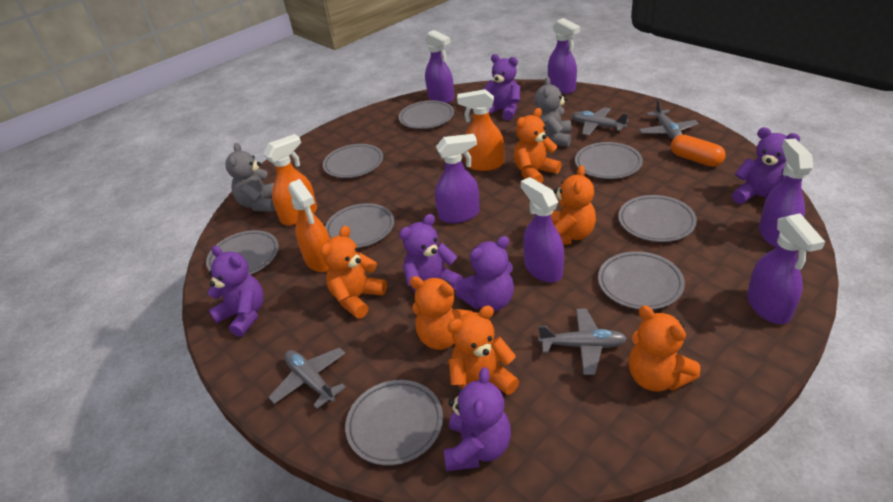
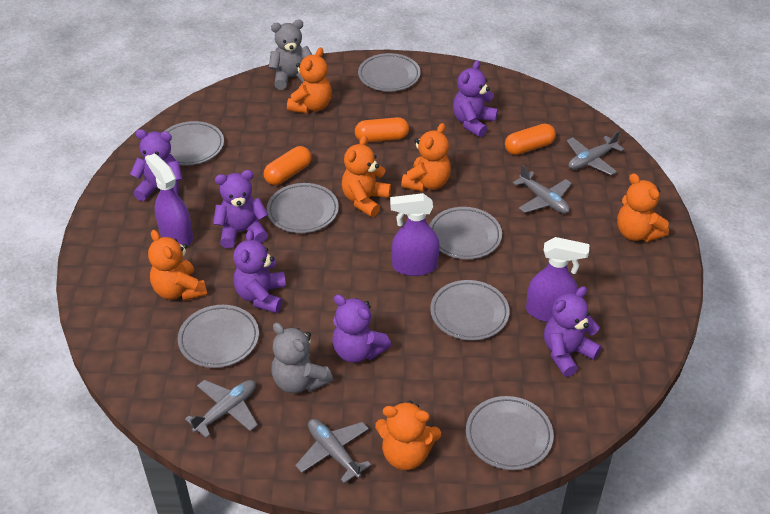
grey plate: 8 -> 7
orange capsule: 1 -> 3
orange spray bottle: 3 -> 0
purple spray bottle: 6 -> 3

